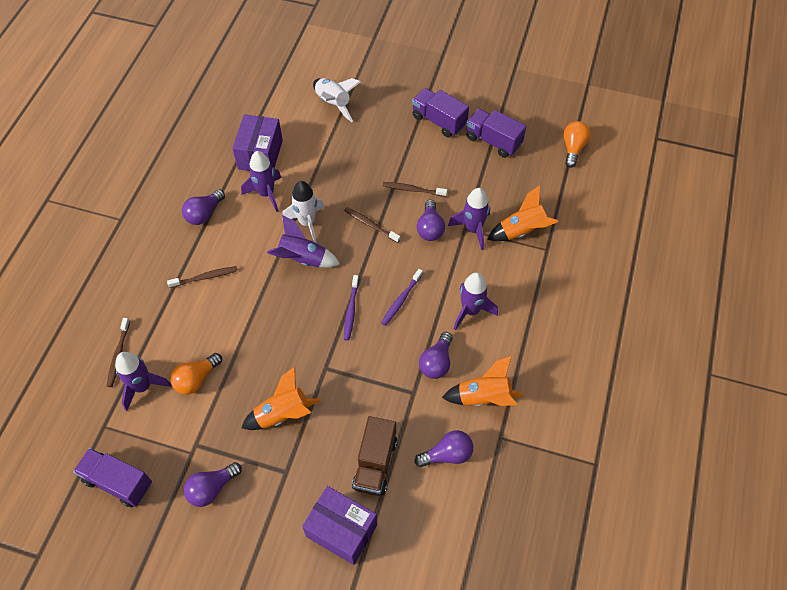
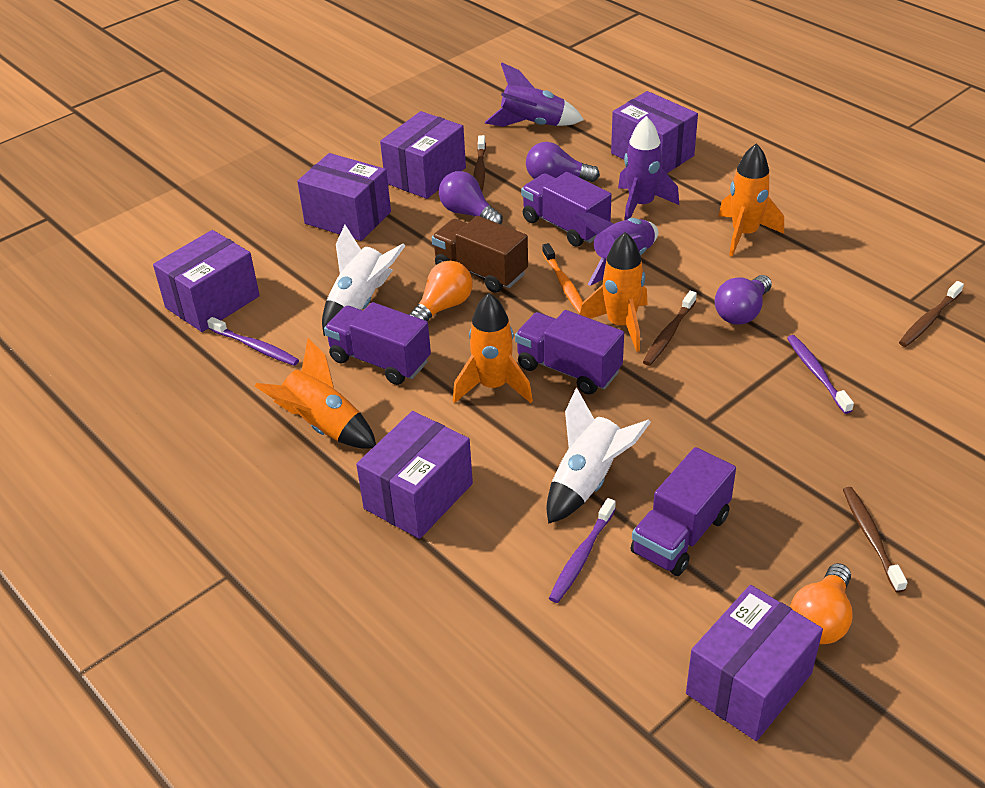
orange rocket: 3 -> 4
orange toothbrush: 0 -> 1
purple box: 2 -> 6
purple light bulb: 5 -> 3
purple rocket: 5 -> 3
purple toothbrush: 2 -> 3
purple truck: 3 -> 4

